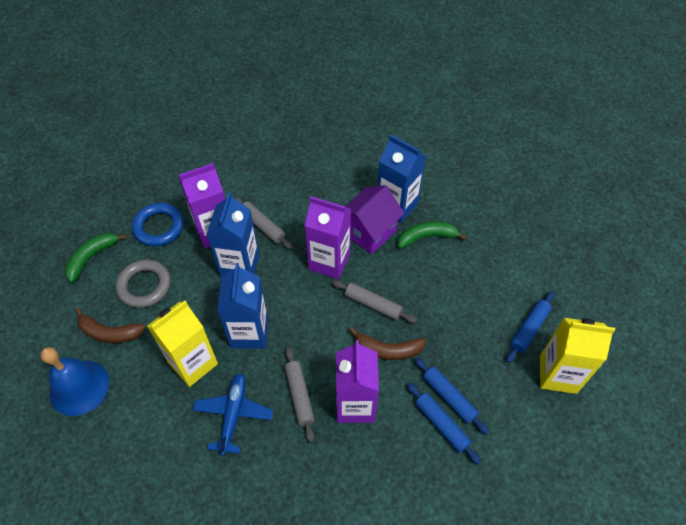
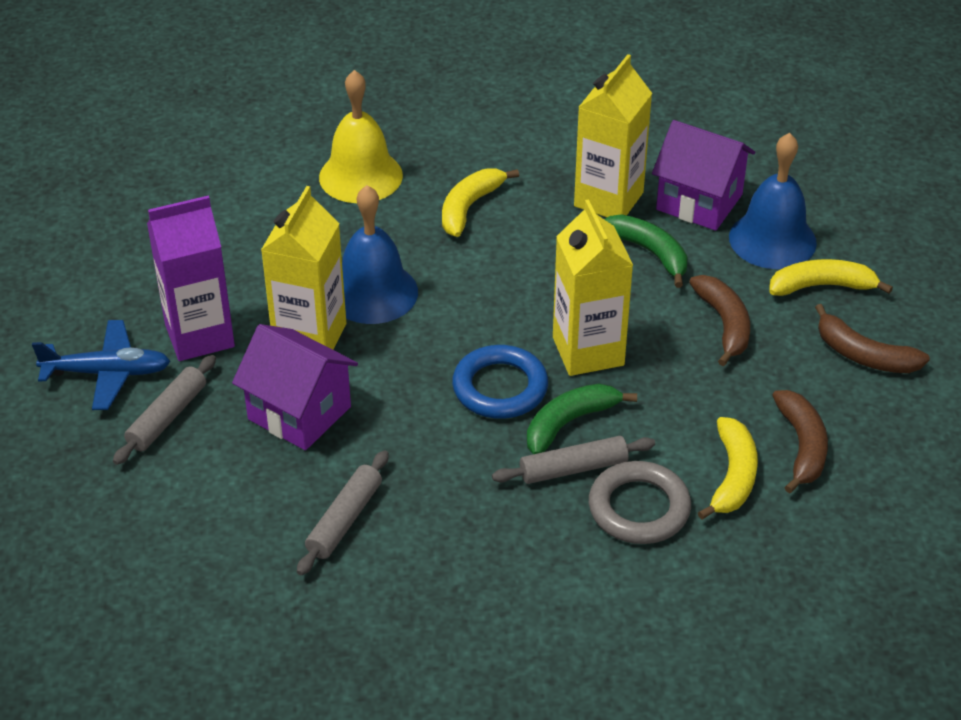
blue bell: 1 -> 2
blue carton: 3 -> 0
blue rolling pin: 3 -> 0
brown banana: 2 -> 3
purple carton: 3 -> 1
purple house: 1 -> 2
yellow banana: 0 -> 3
yellow bell: 0 -> 1
yellow carton: 2 -> 3

